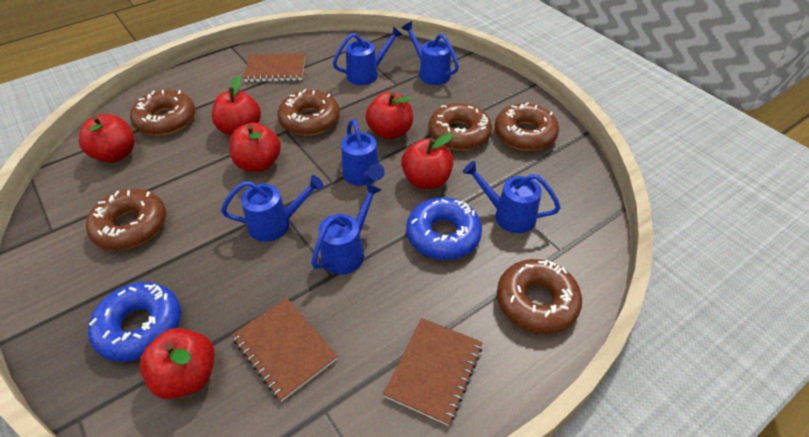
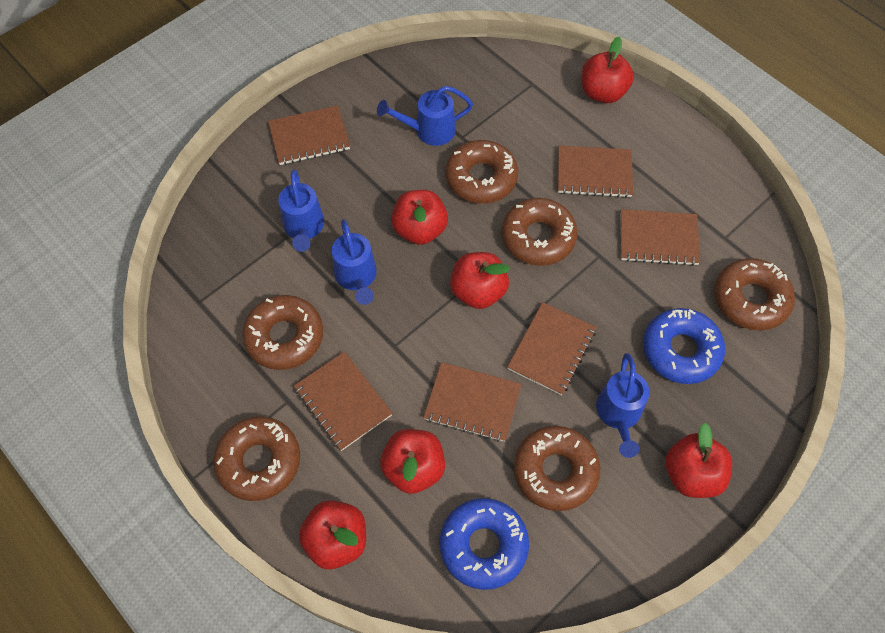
blue watering can: 6 -> 4
brown notebook: 3 -> 6

